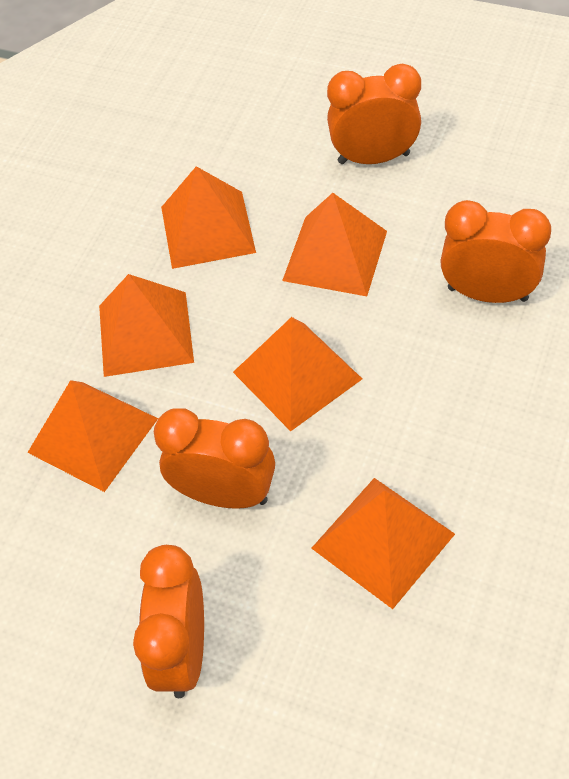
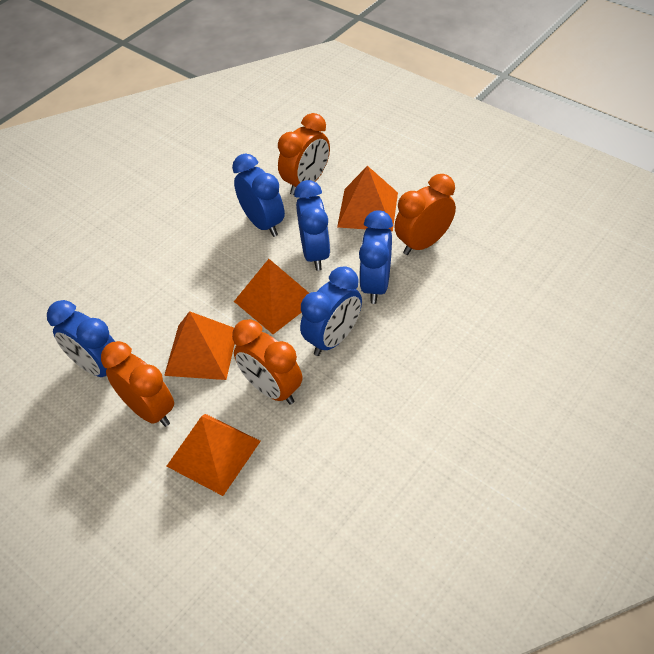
blue clock: 0 -> 5
orange pyramid: 6 -> 4

